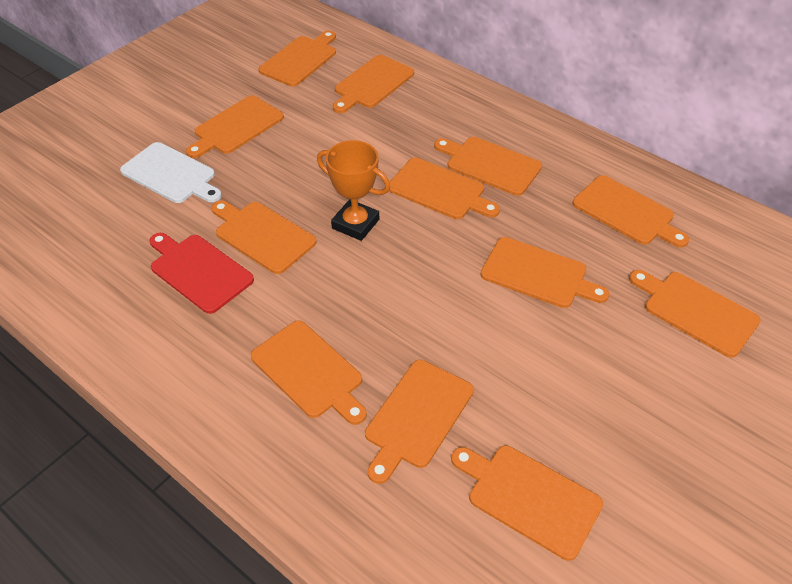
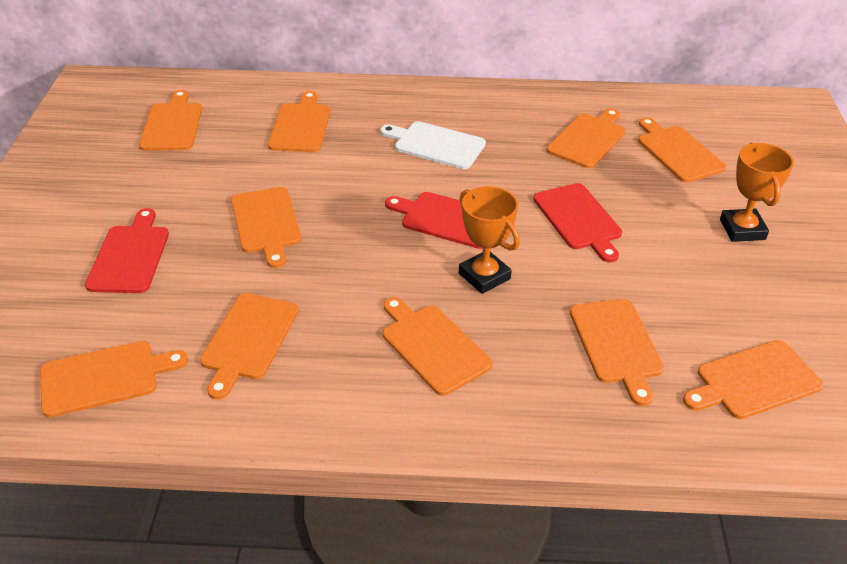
orange cutting board: 12 -> 10
orange trophy: 1 -> 2
red cutting board: 1 -> 3

